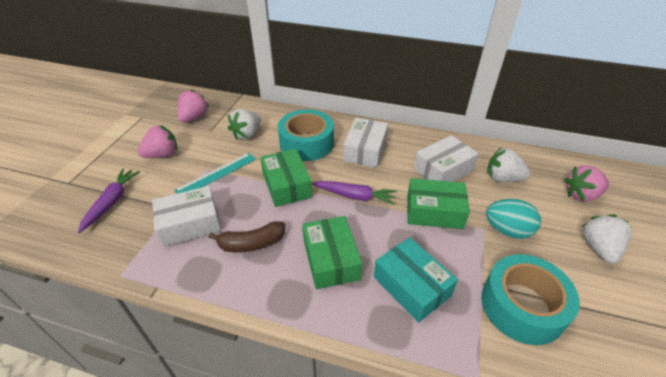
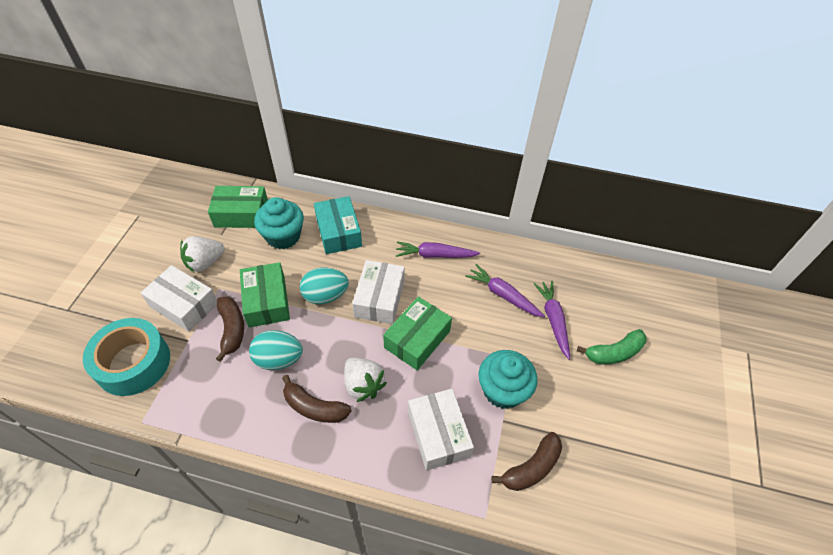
brown banana: 1 -> 3
green banana: 0 -> 1
pink strawberry: 3 -> 0
purple carrot: 2 -> 3
turquoise cupcake: 0 -> 2
turquoise egg: 1 -> 2
turquoise ruler: 1 -> 0
turquoise tape: 2 -> 1
white strawberry: 3 -> 2

